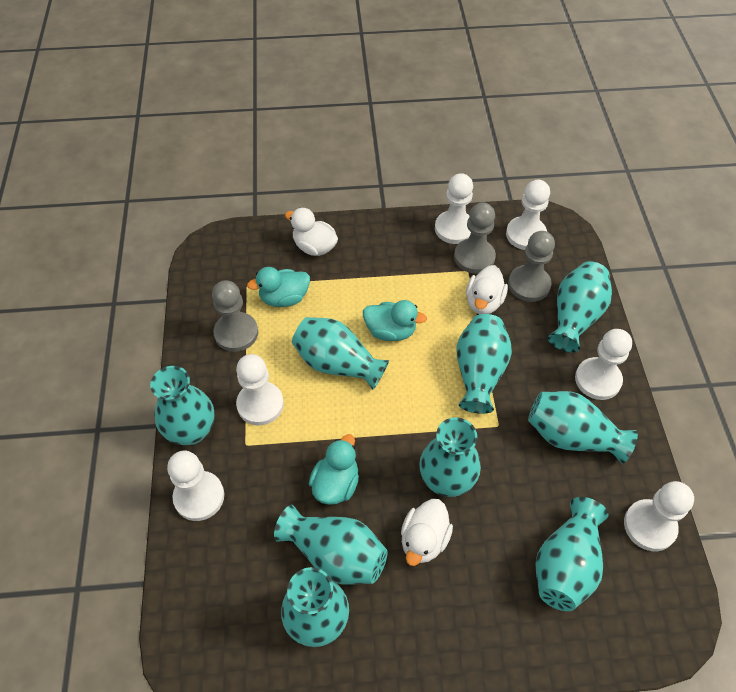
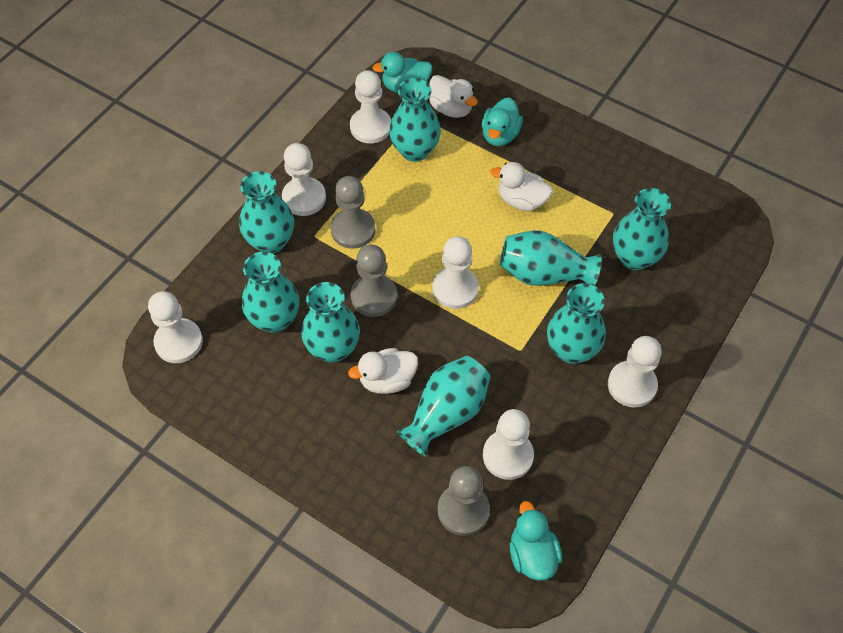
turquoise vase: 9 -> 8

